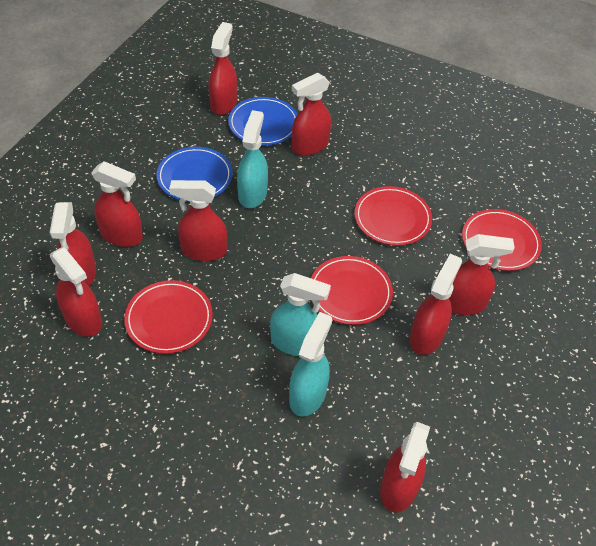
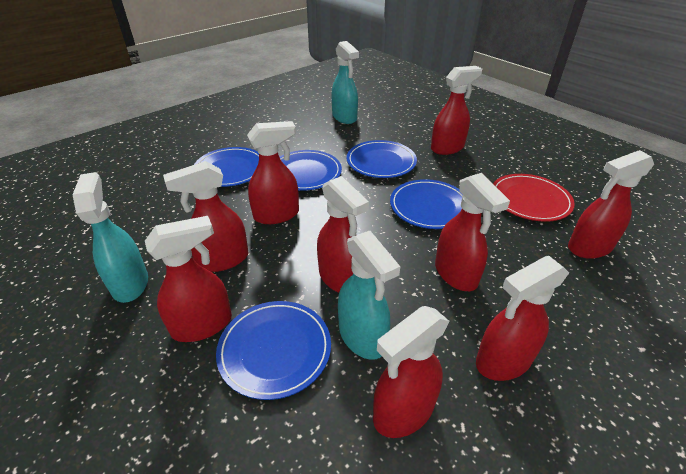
blue plate: 2 -> 5
red plate: 4 -> 1

